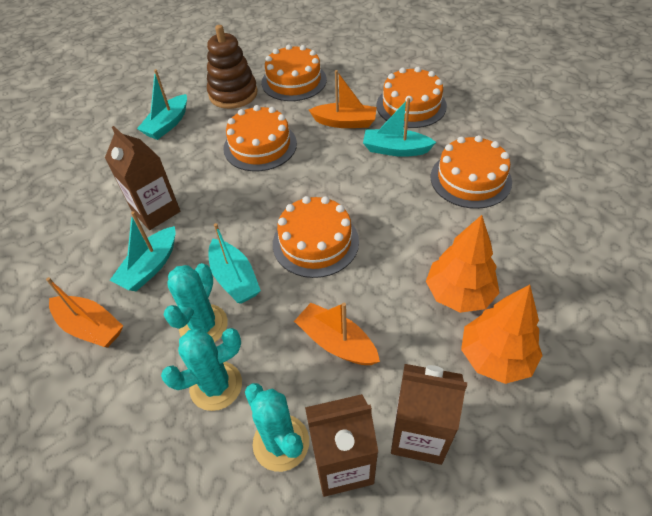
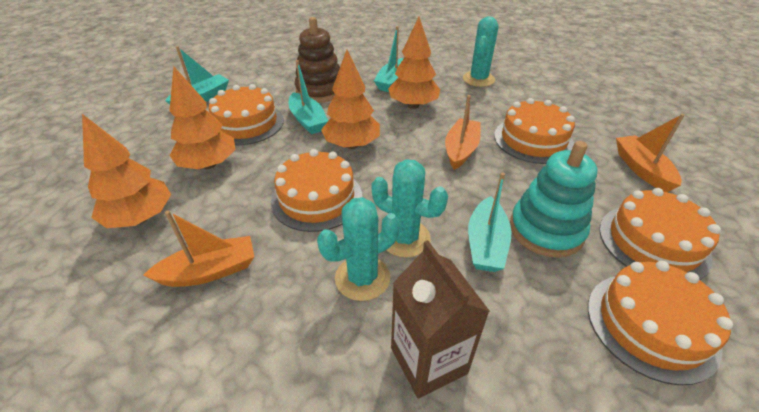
brown carton: 3 -> 1
orange tree: 2 -> 4
turquoise stacking toy: 0 -> 1

